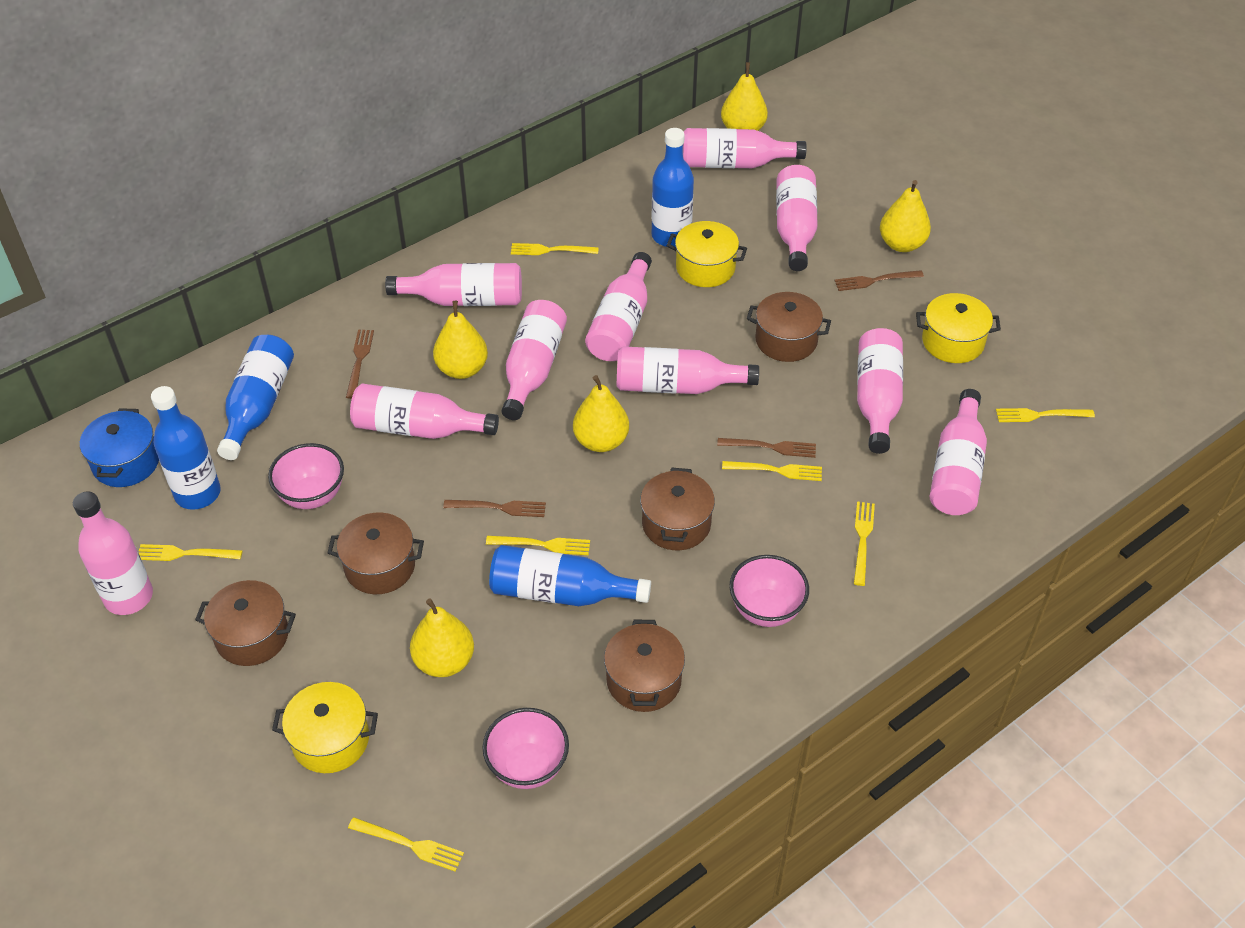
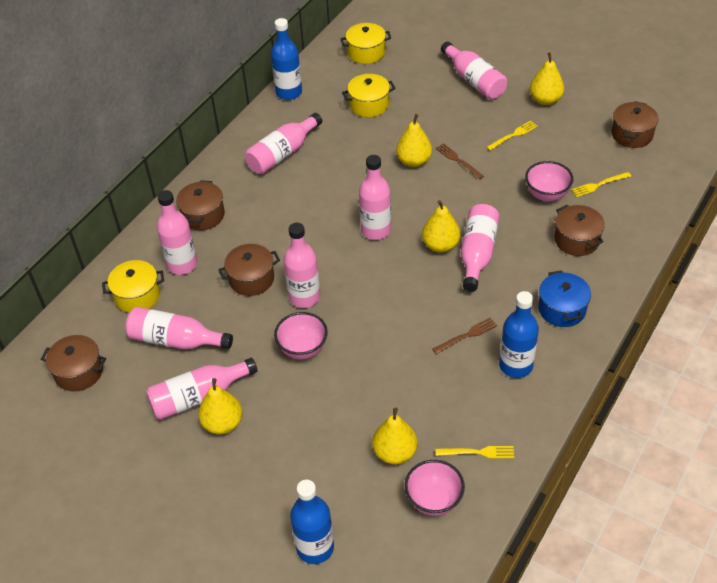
blue bottle: 4 -> 3
brown fork: 4 -> 2
pink bottle: 10 -> 8
yellow fork: 7 -> 3

